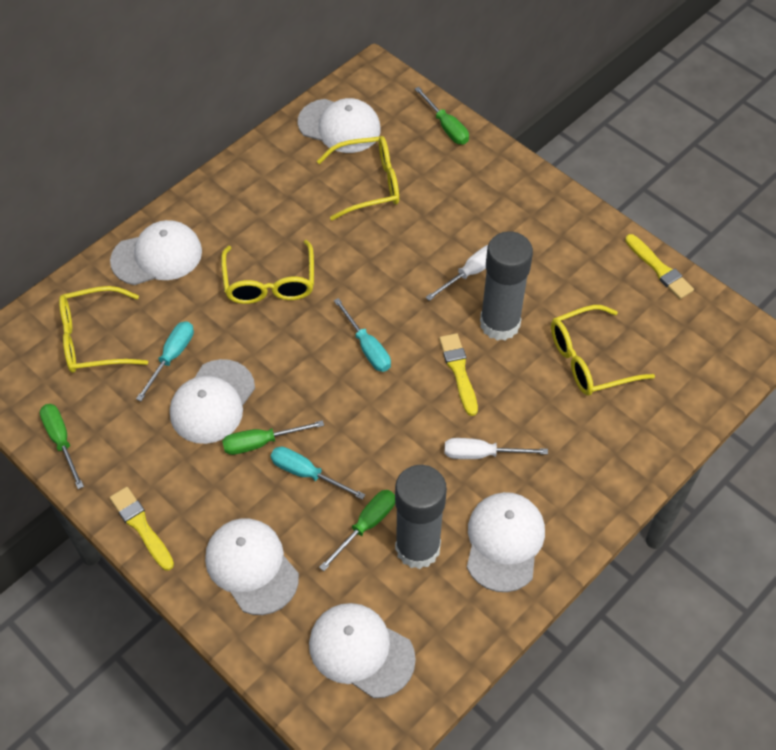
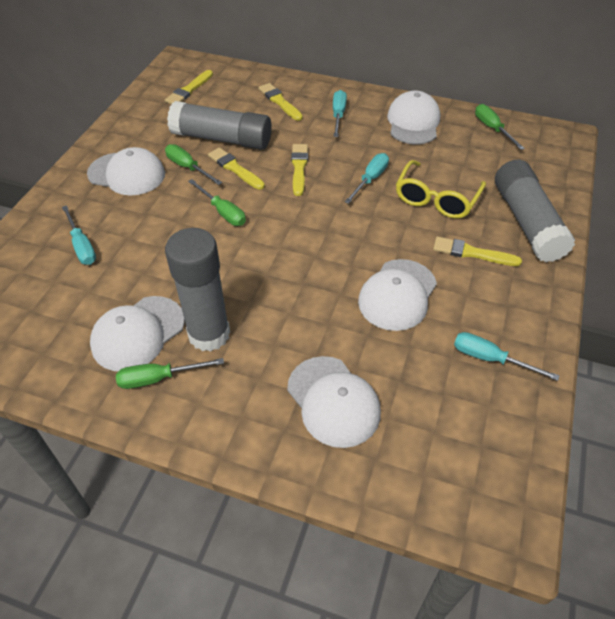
grey glue stick: 2 -> 3
turquoise screwdriver: 3 -> 4
white cap: 6 -> 5
white screwdriver: 2 -> 0
yellow brush: 3 -> 5
yellow glasses: 4 -> 1

